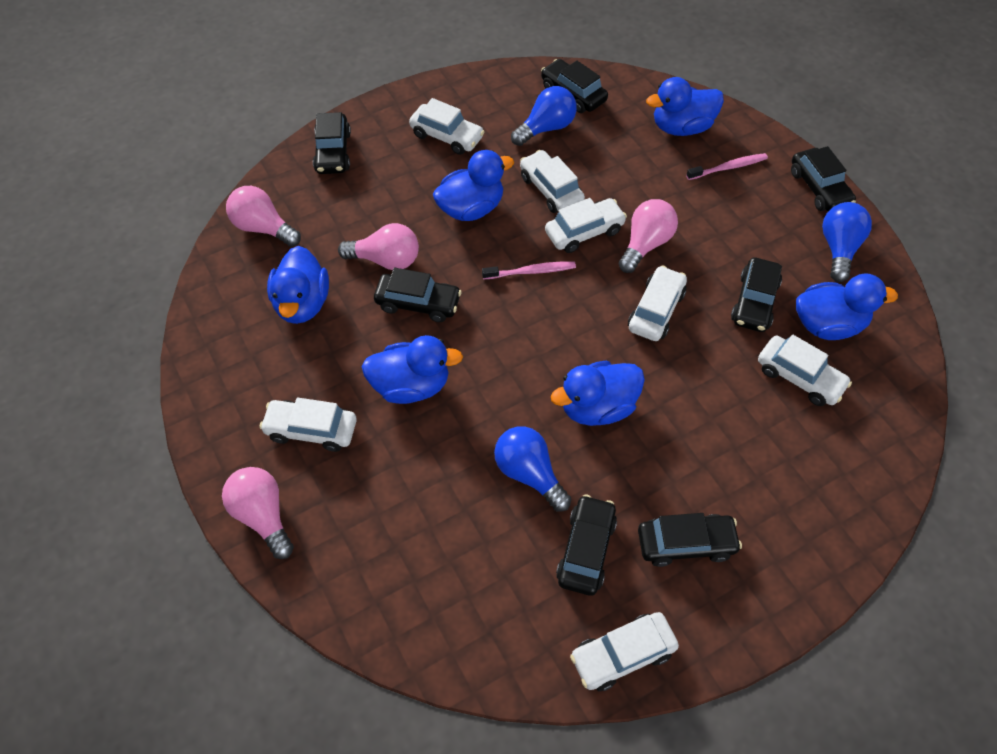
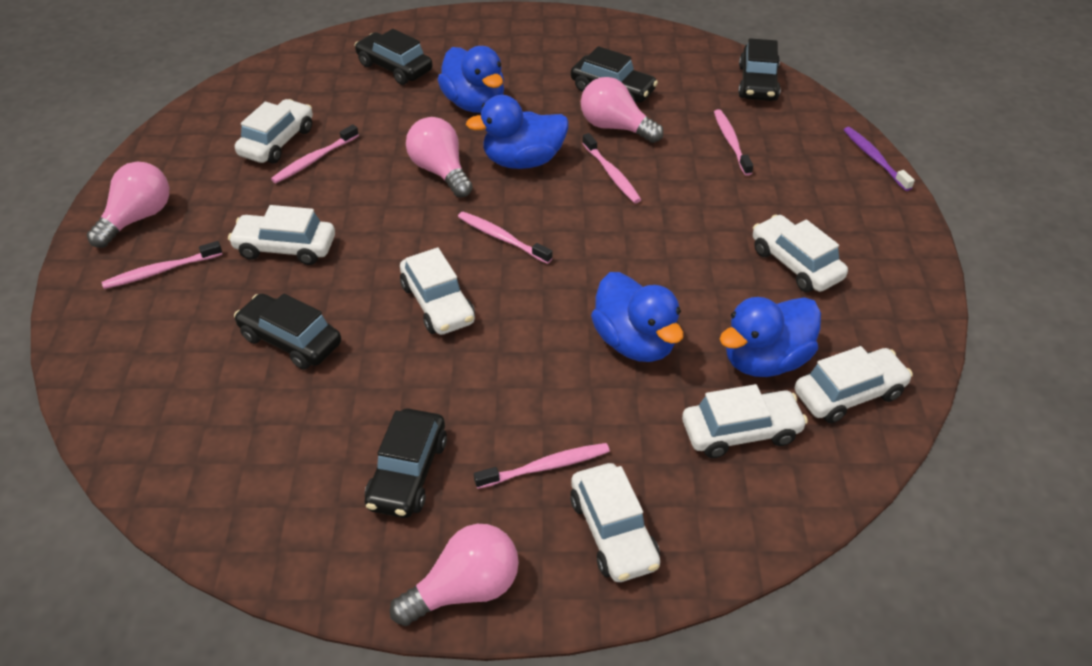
black car: 7 -> 5
blue duck: 6 -> 4
blue light bulb: 3 -> 0
pink toothbrush: 2 -> 6
purple toothbrush: 0 -> 1

